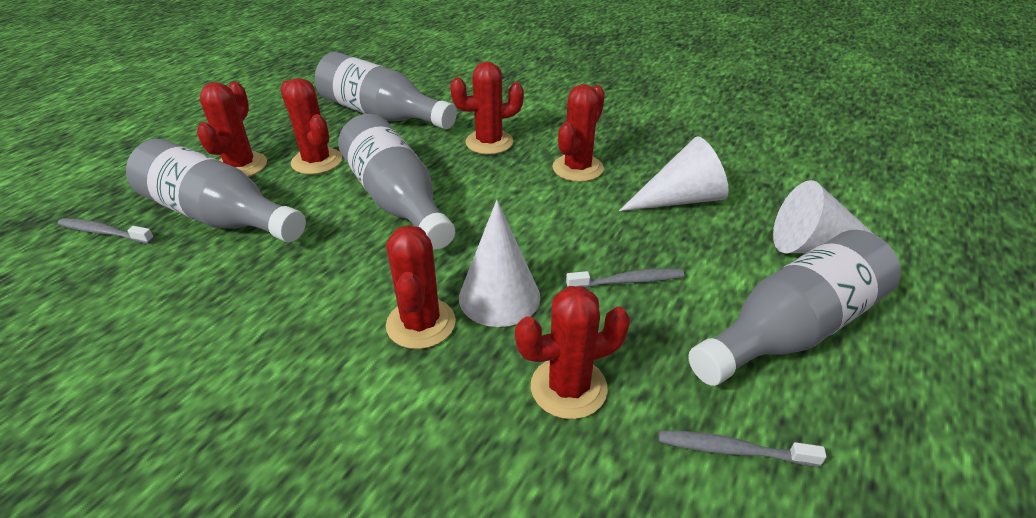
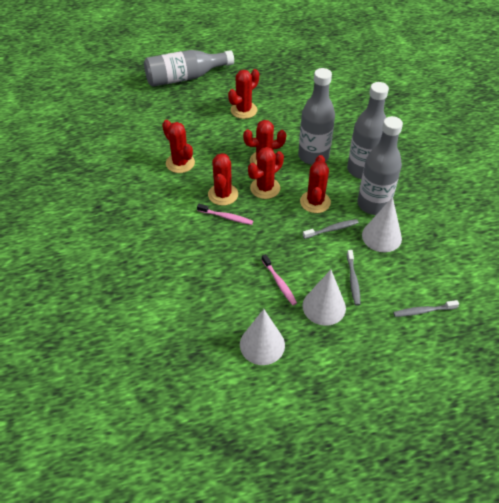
pink toothbrush: 0 -> 2

